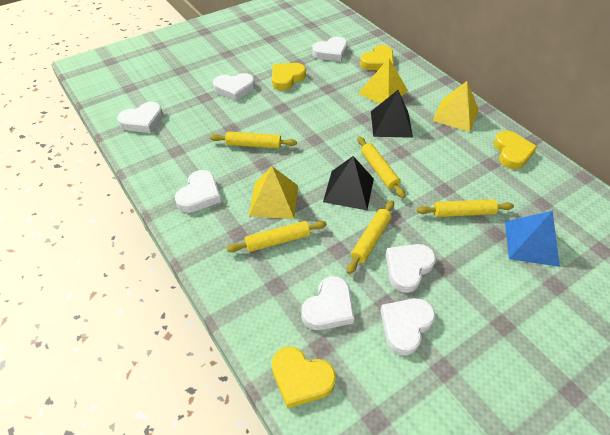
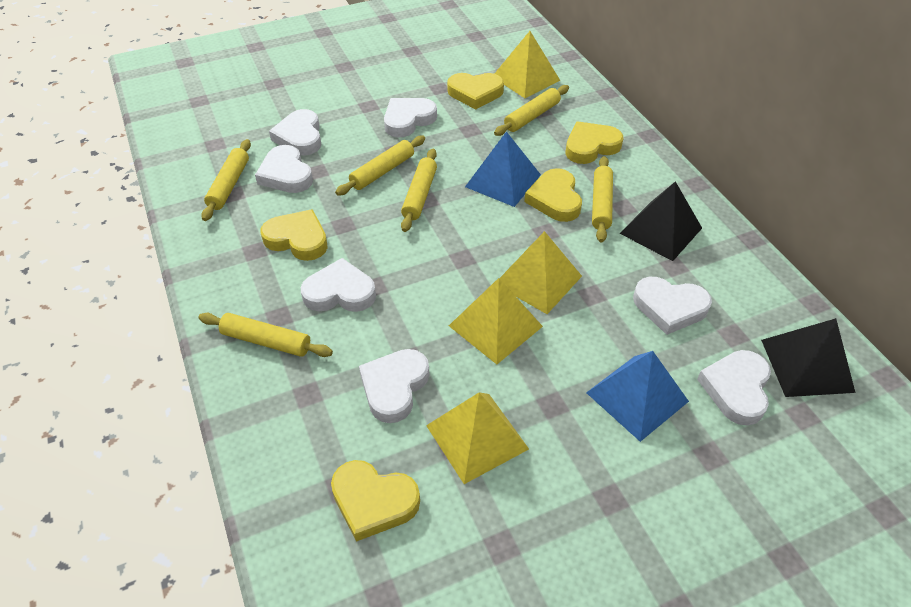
blue pyramid: 1 -> 2
yellow heart: 4 -> 5
yellow pyramid: 3 -> 4
yellow rolling pin: 5 -> 6

